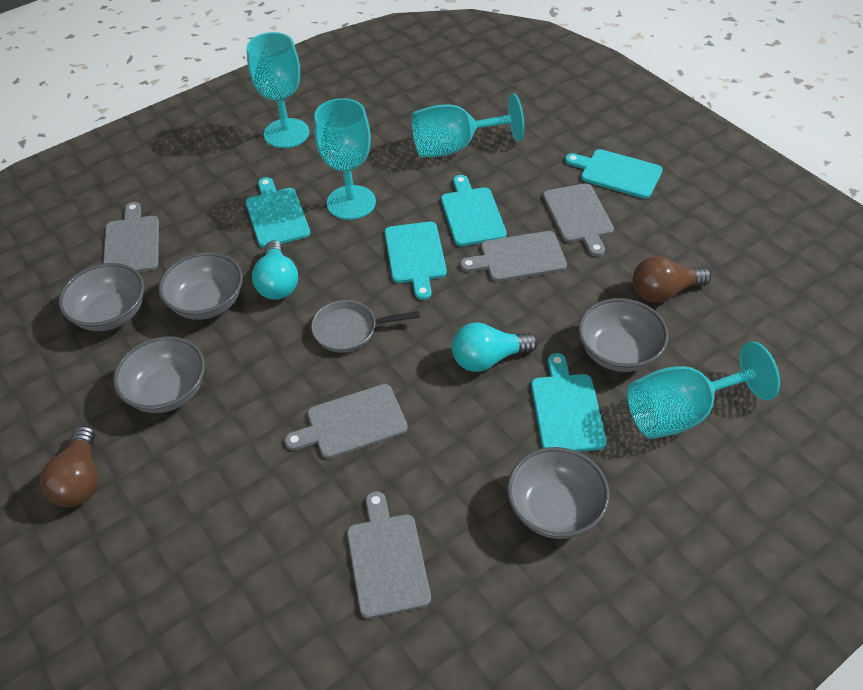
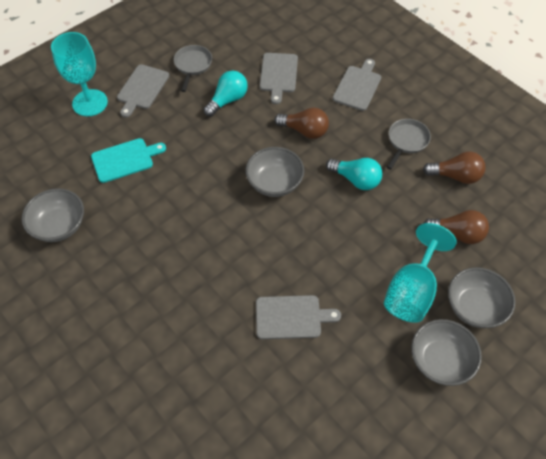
brown light bulb: 2 -> 3
grey bowl: 5 -> 4
grey cutting board: 5 -> 4
grey pan: 1 -> 2
turquoise cutting board: 5 -> 1
turquoise goblet: 4 -> 2

